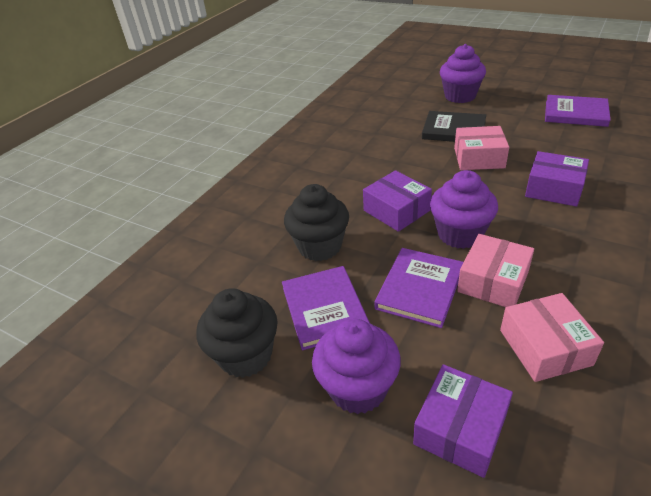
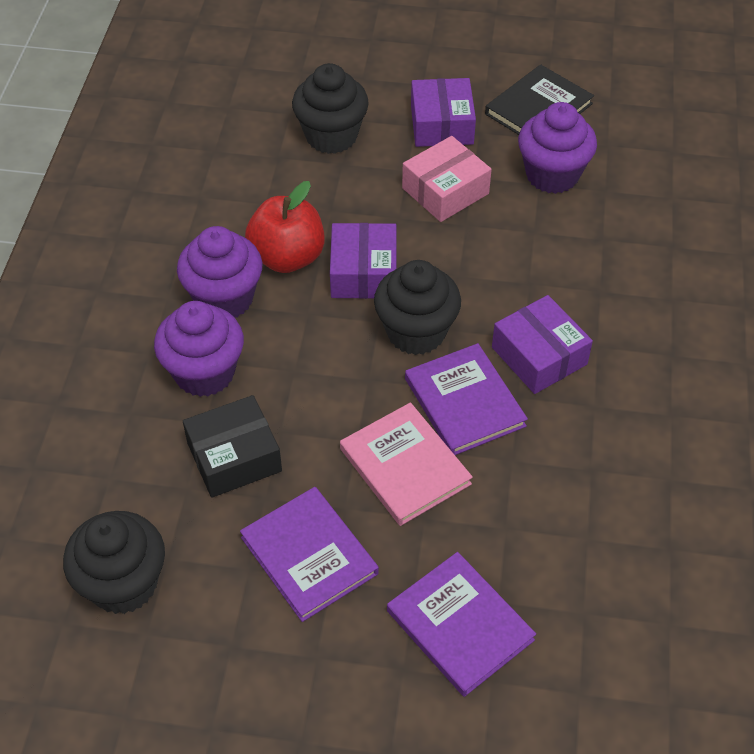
black box: 0 -> 1
black cupcake: 2 -> 3
pink book: 0 -> 1
pink box: 3 -> 1
red apple: 0 -> 1

